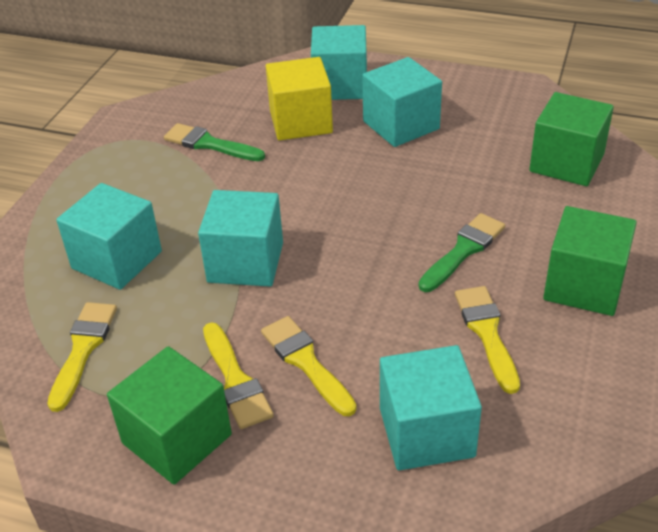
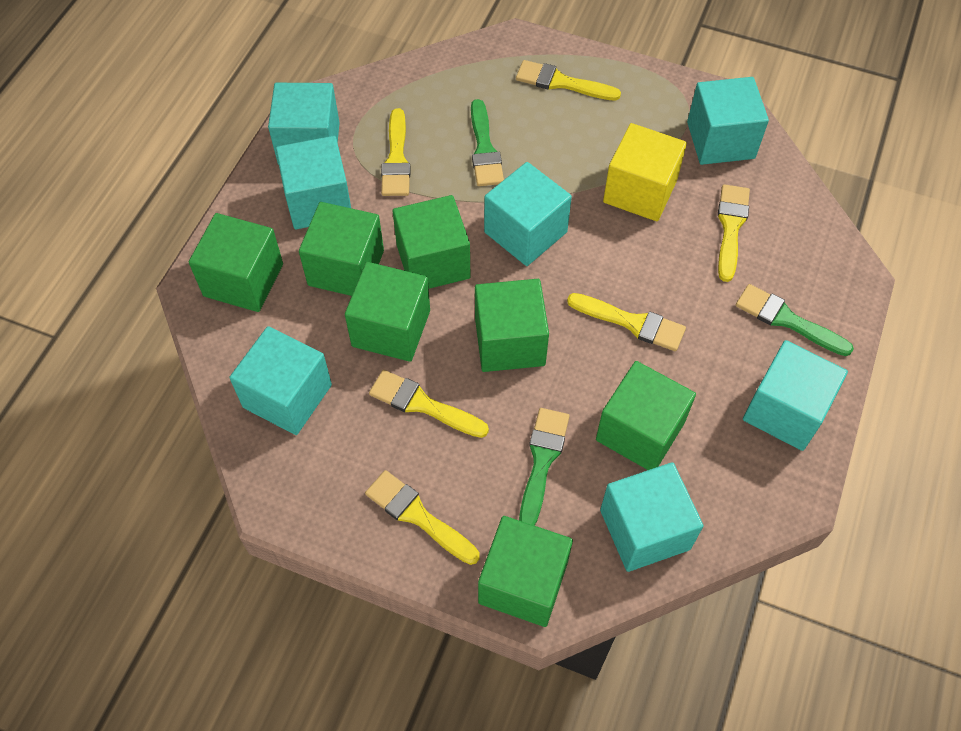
green brush: 2 -> 3
green cube: 3 -> 7
turquoise cube: 5 -> 7
yellow brush: 4 -> 6

